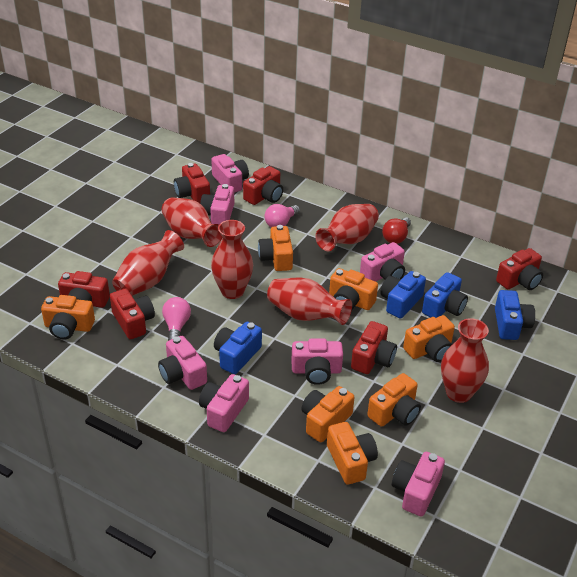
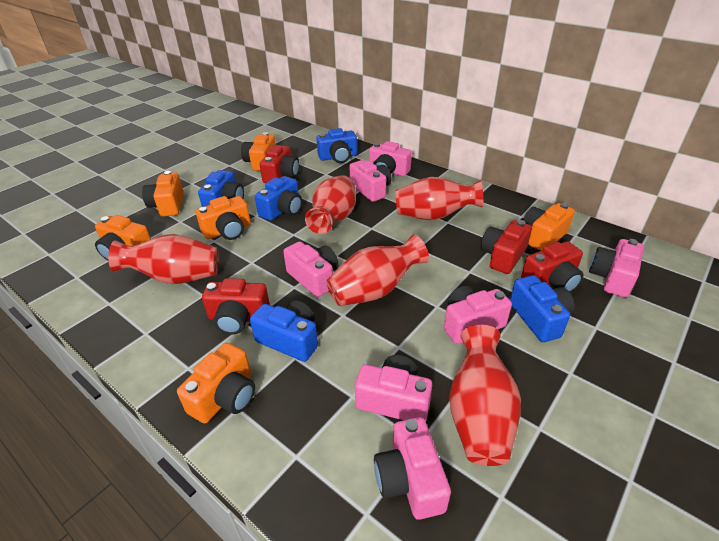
blue camera: 4 -> 5
orange camera: 7 -> 6
pink light bulb: 2 -> 0
red camera: 6 -> 4
red light bulb: 1 -> 0
red vase: 6 -> 5

